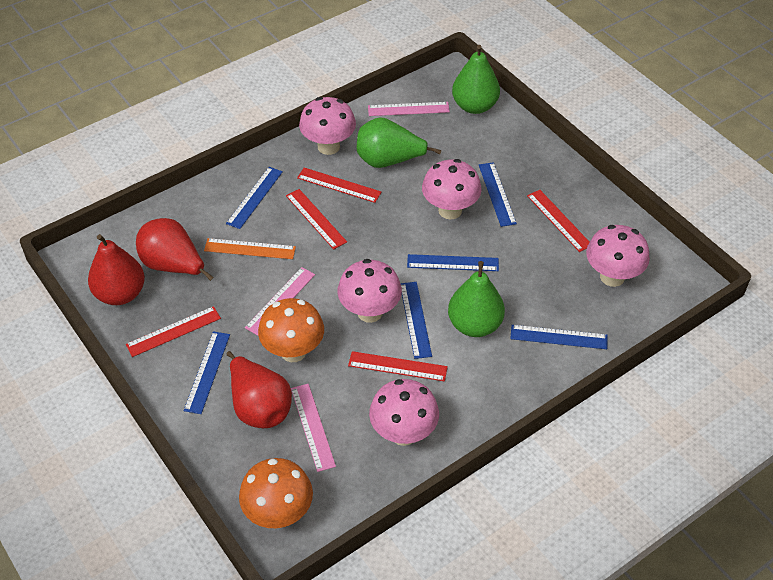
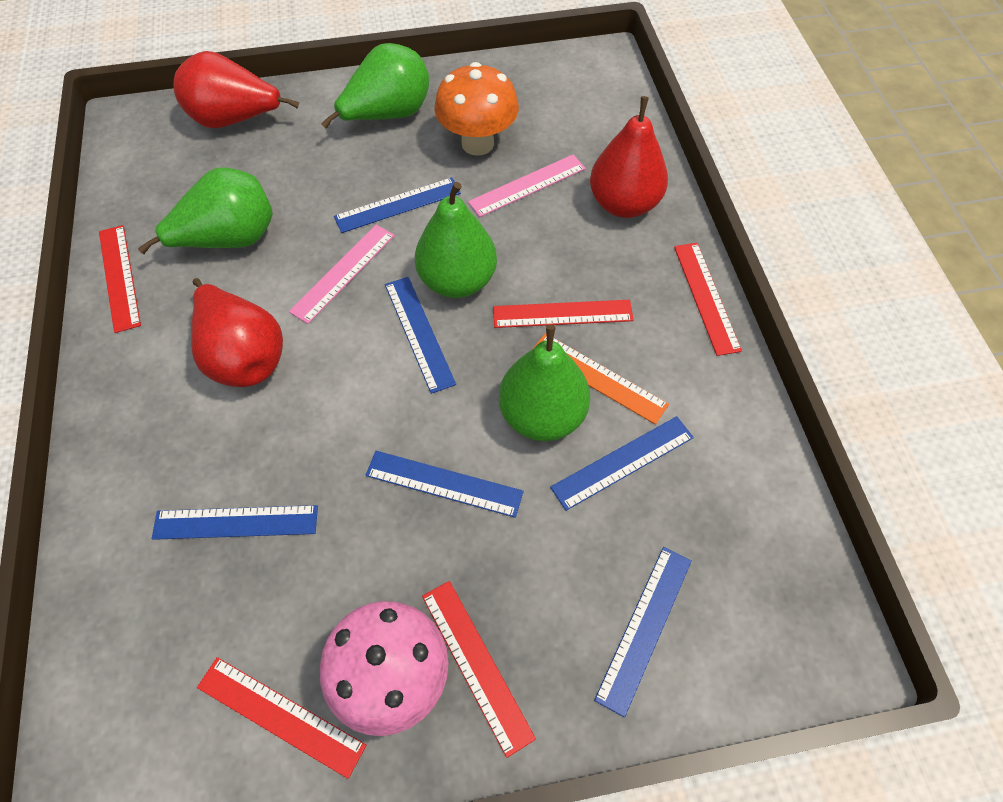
green pear: 3 -> 4
orange mushroom: 2 -> 1
pink mushroom: 5 -> 1
pink ruler: 3 -> 2

